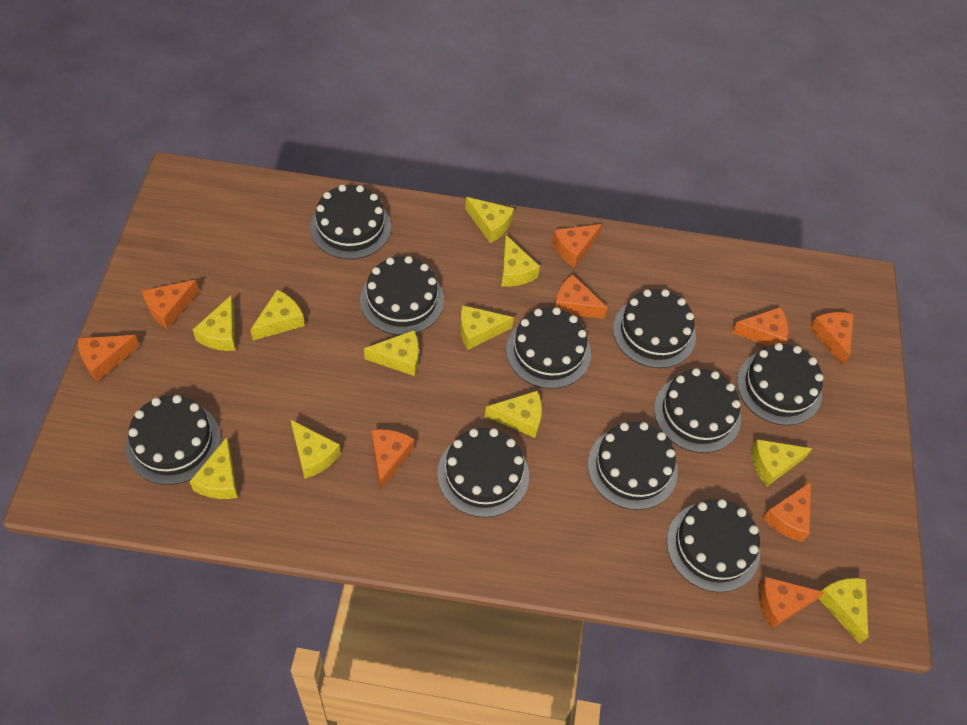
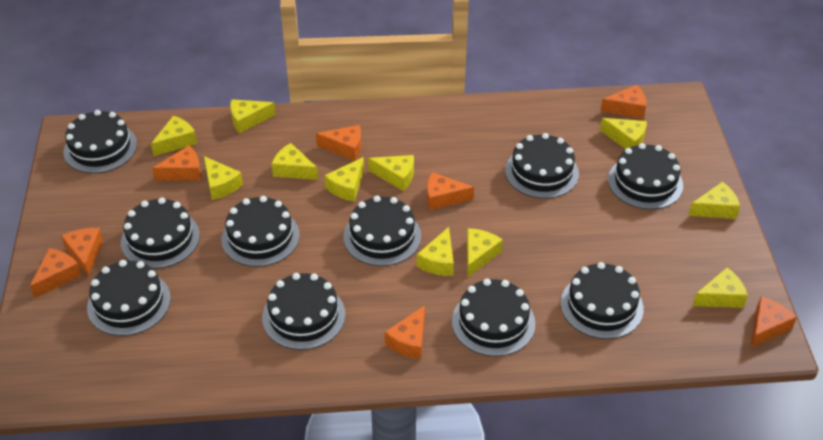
orange cheese: 9 -> 8

